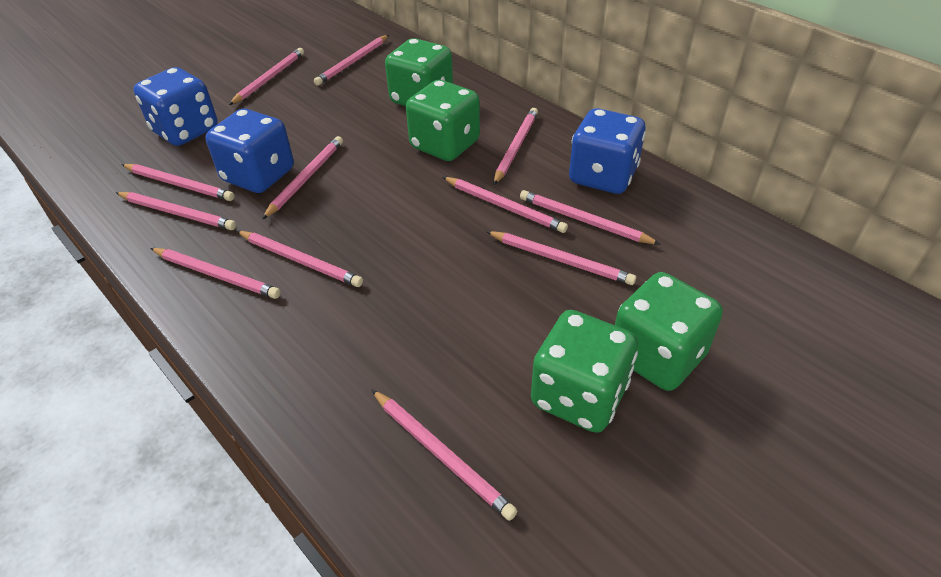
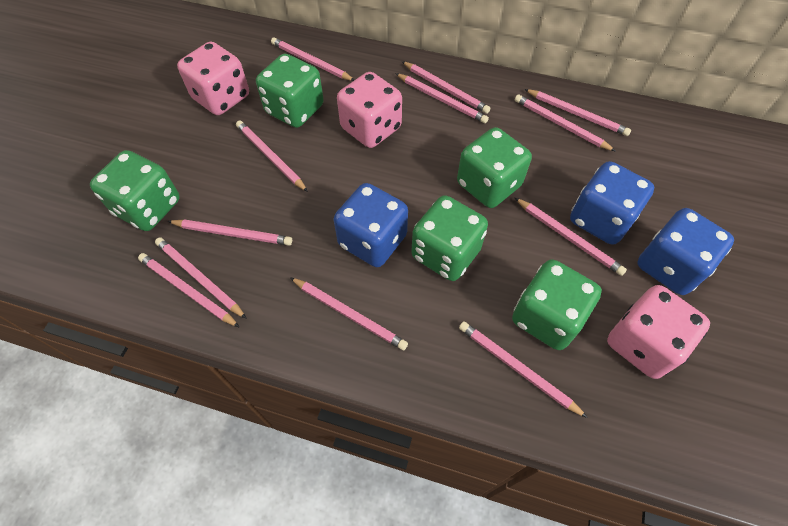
green dice: 4 -> 5
pink dice: 0 -> 3

